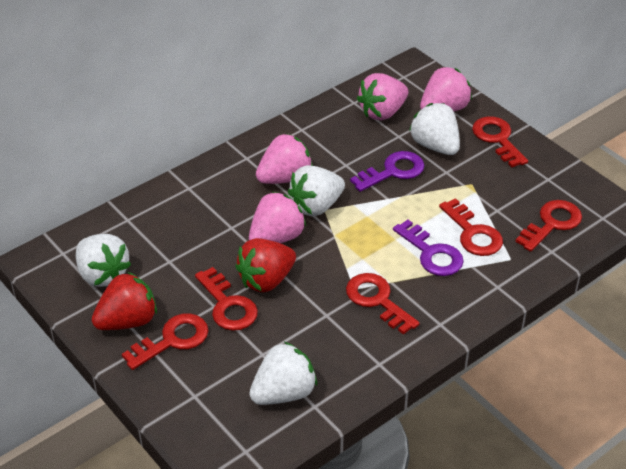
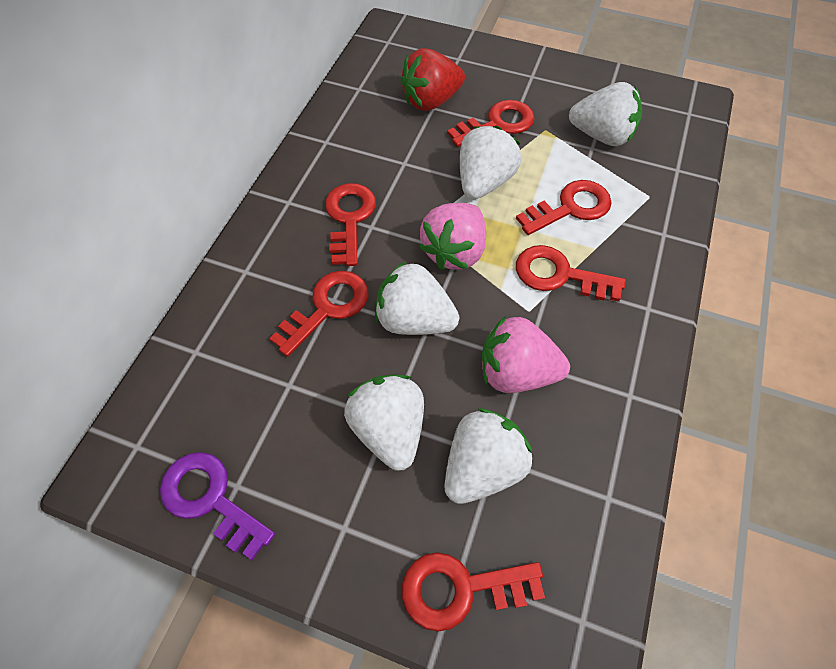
pink strawberry: 4 -> 2
purple key: 2 -> 1
red strawberry: 2 -> 1
white strawberry: 4 -> 5

